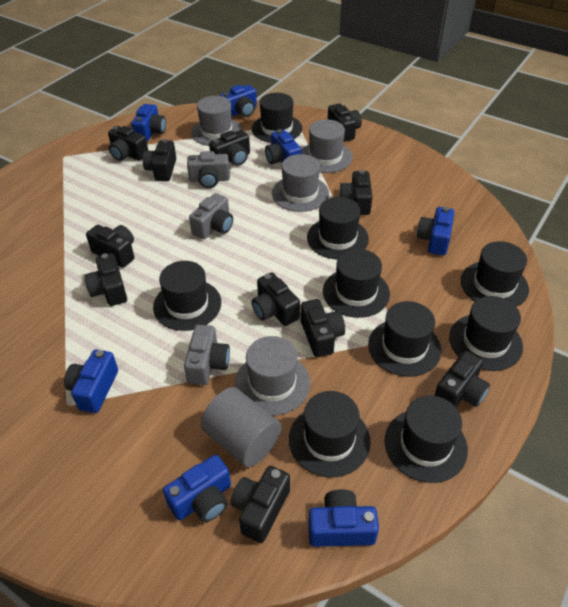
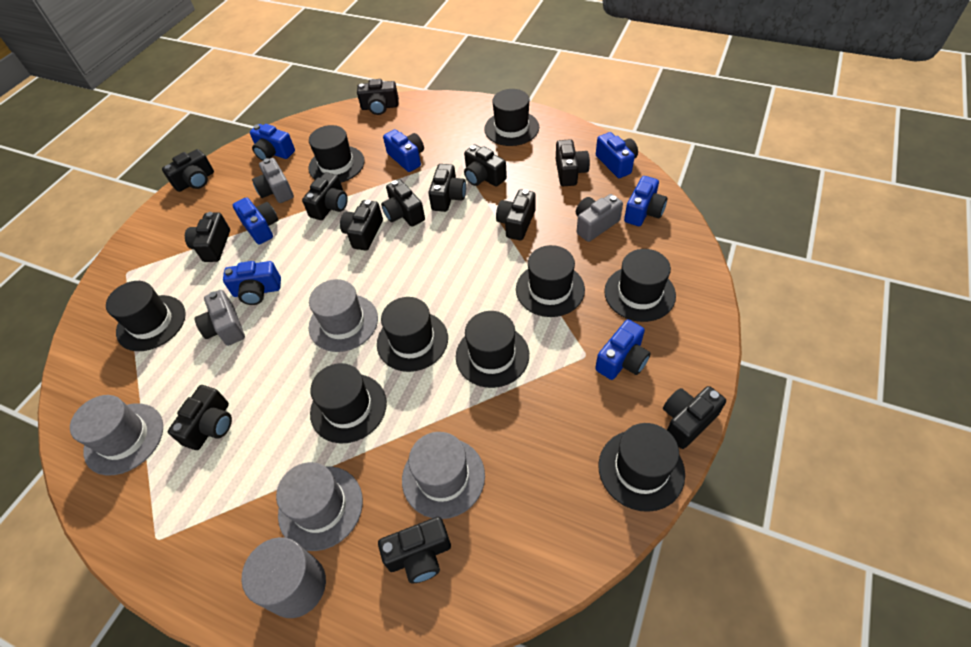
black camera: 11 -> 13

